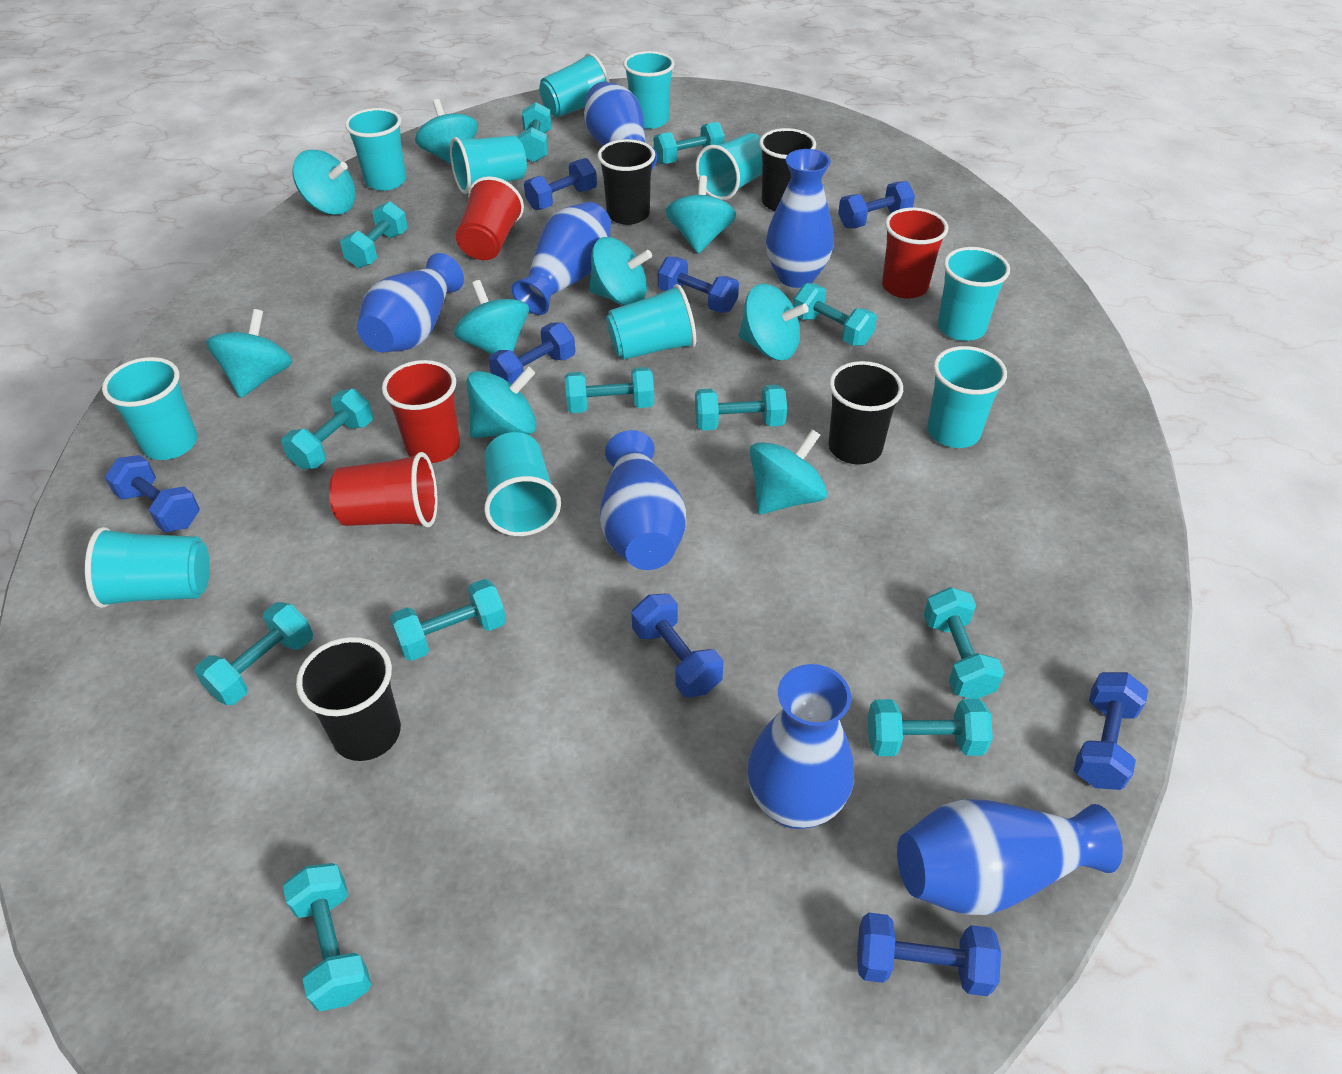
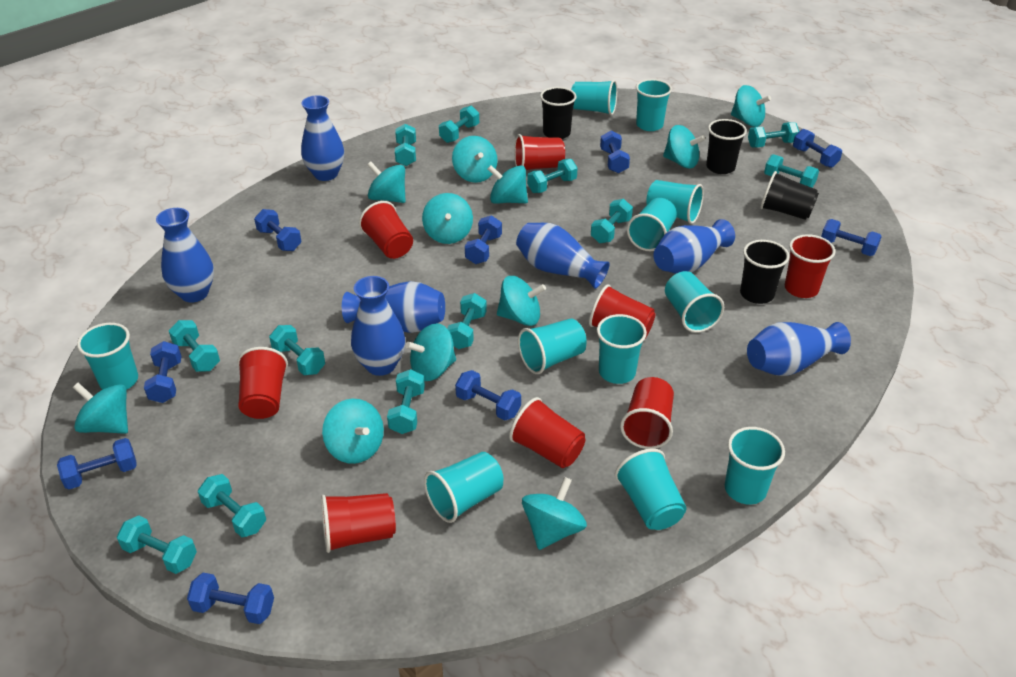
blue dumbbell: 8 -> 9
red cup: 4 -> 8
turquoise spinning top: 9 -> 11

